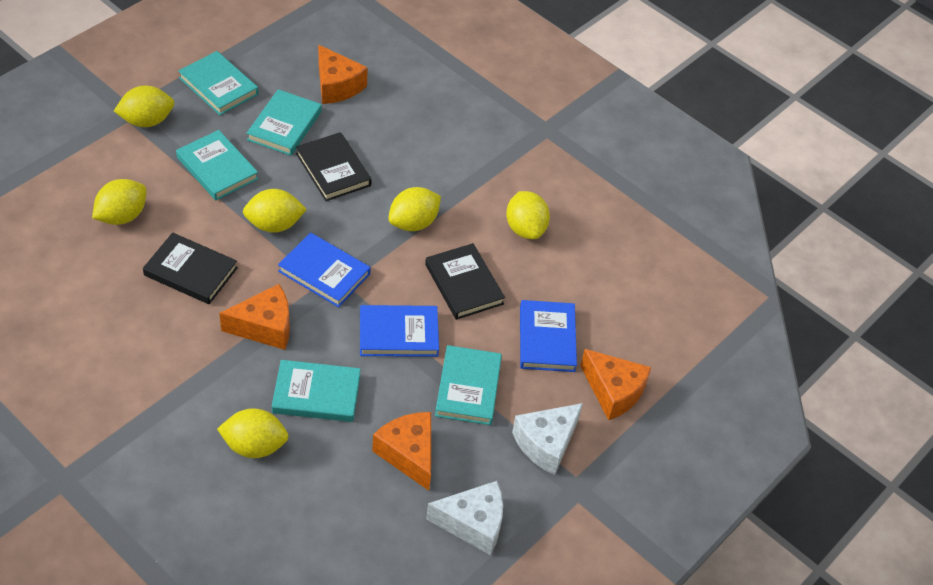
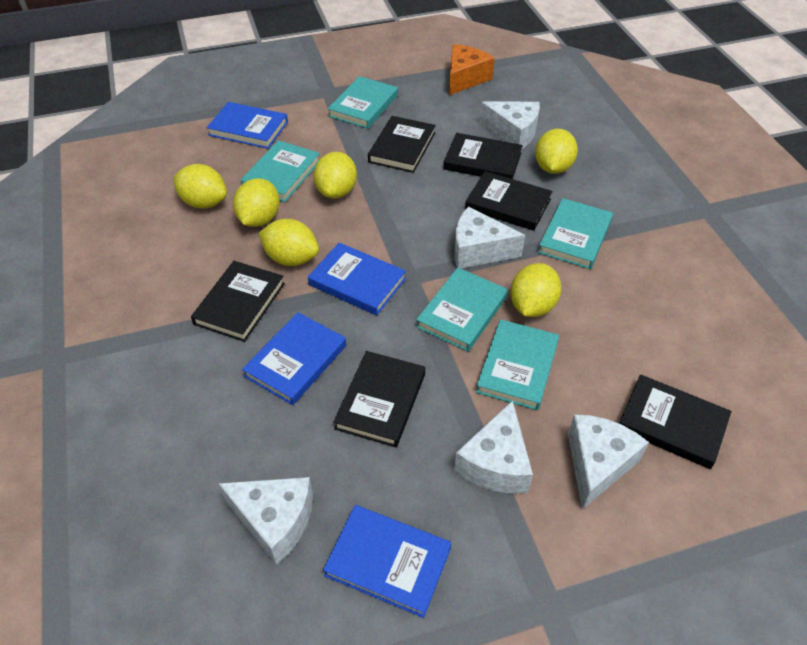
black book: 3 -> 6
blue book: 3 -> 4
orange cheese: 4 -> 1
white cheese: 2 -> 5

